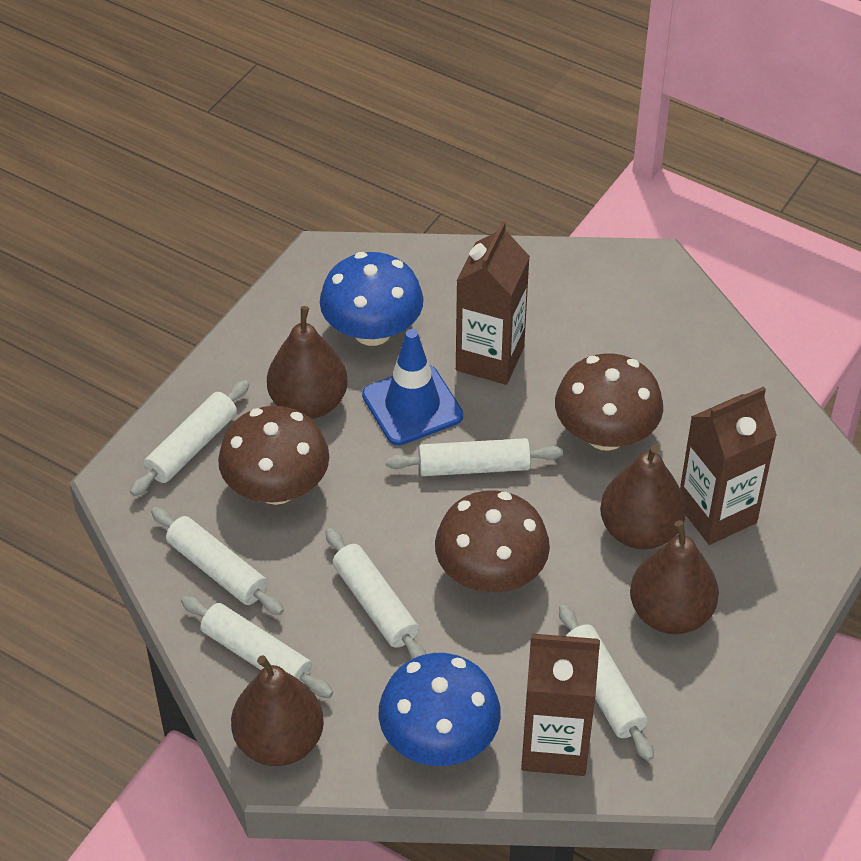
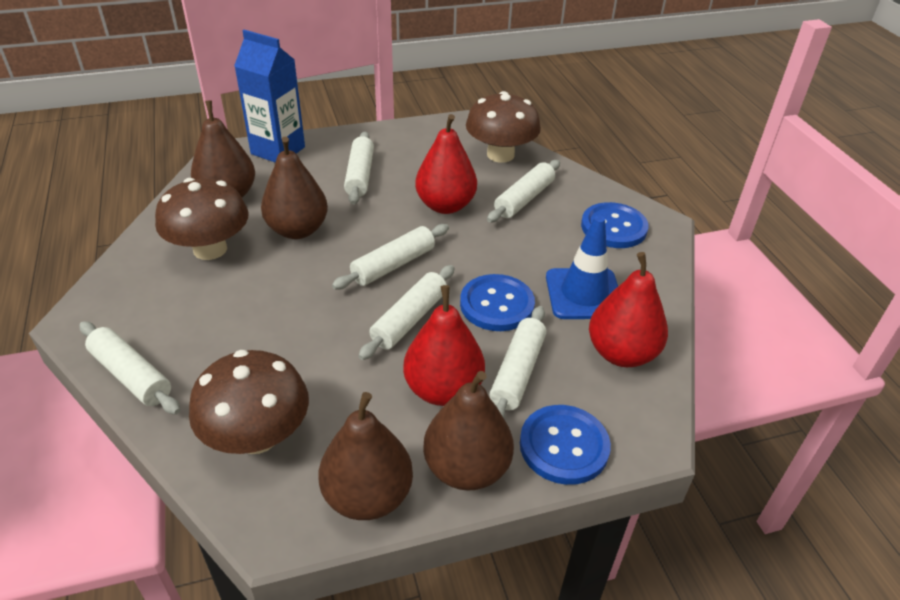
blue button: 0 -> 3
blue carton: 0 -> 1
blue mushroom: 2 -> 0
brown carton: 3 -> 0
red pear: 0 -> 3

